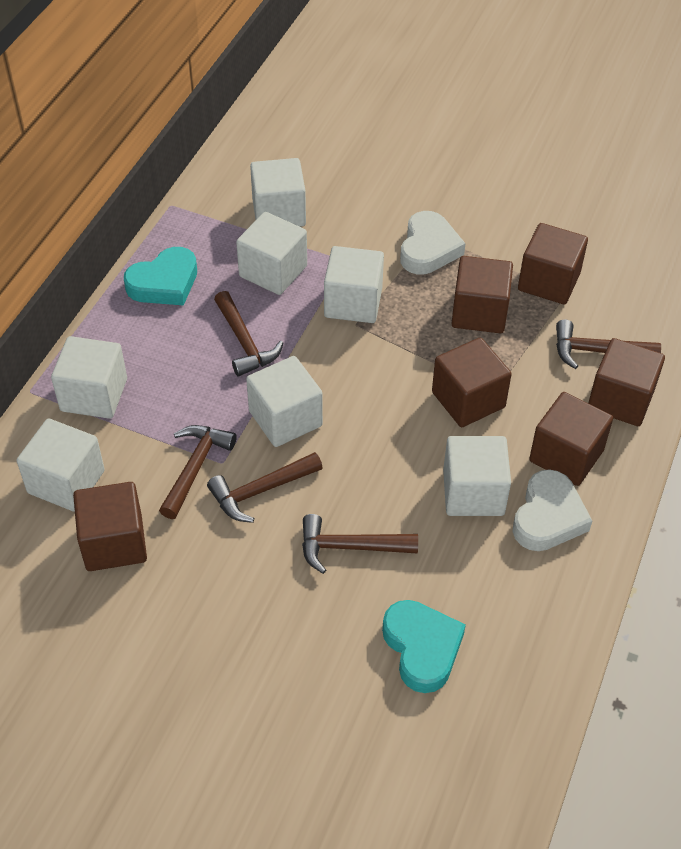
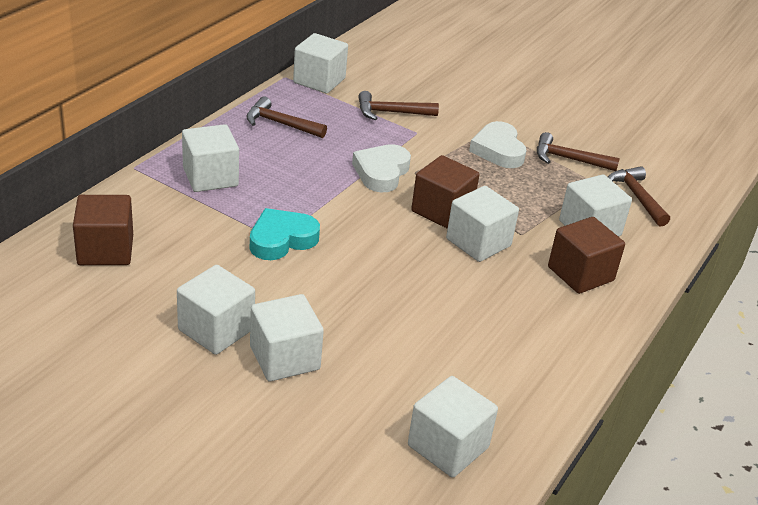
brown cube: 6 -> 3
brown hammer: 5 -> 4
turquoise heart: 2 -> 1

